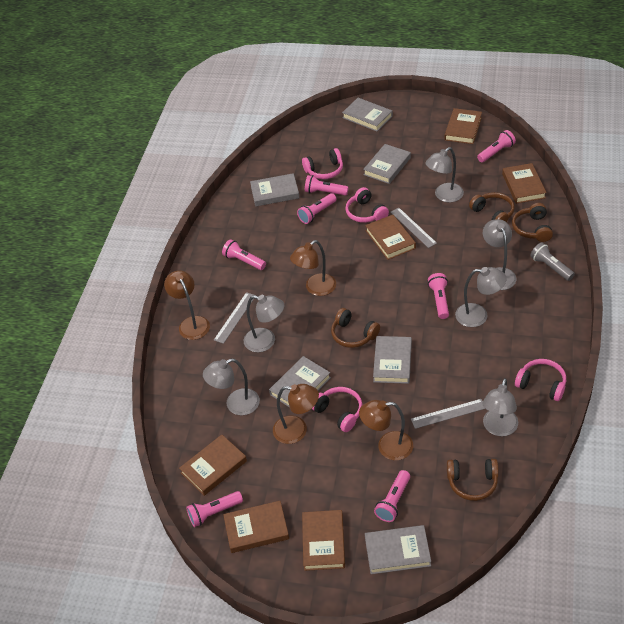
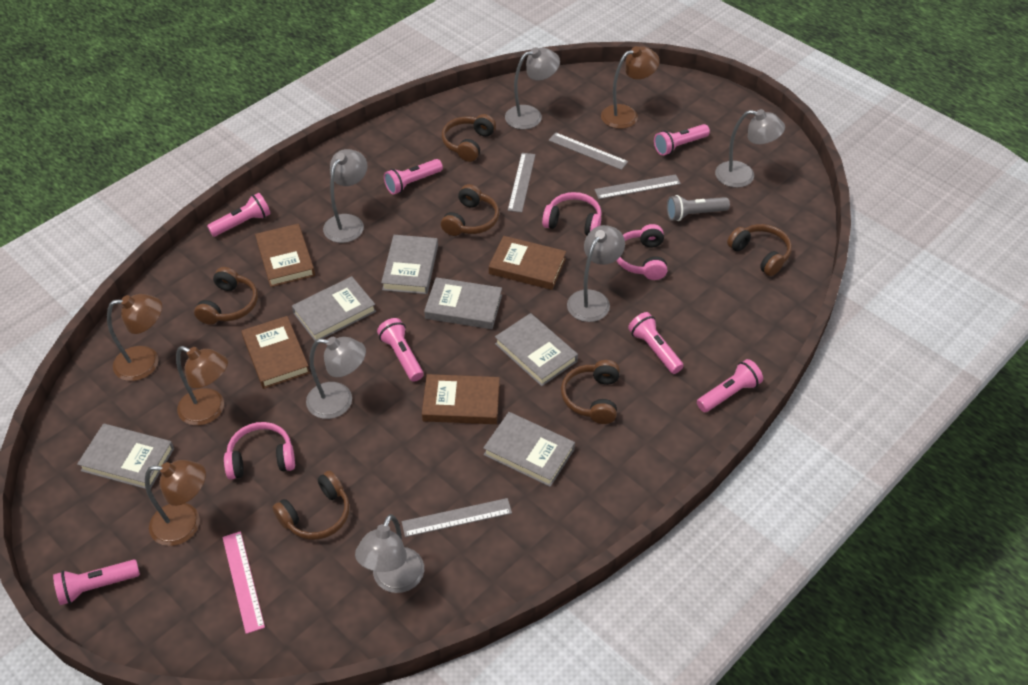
brown book: 6 -> 4
brown headphones: 4 -> 6
grey ruler: 3 -> 4
pink headphones: 4 -> 3
pink ruler: 0 -> 1

